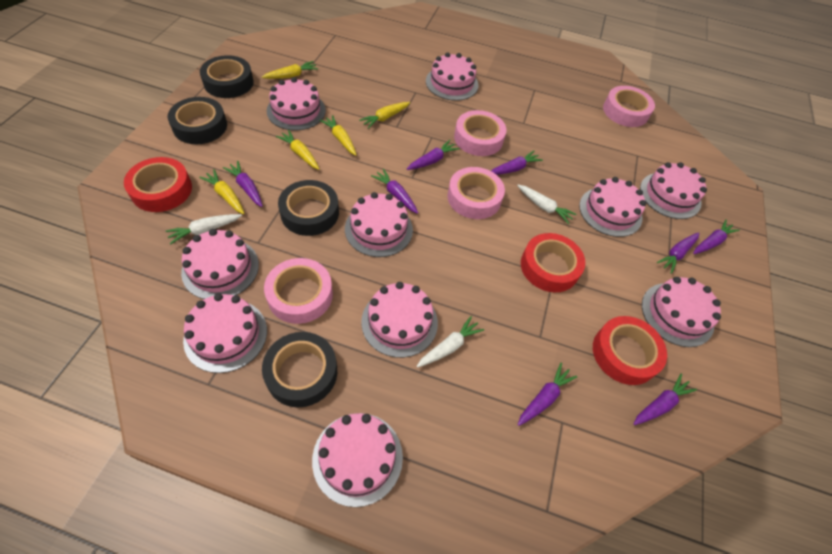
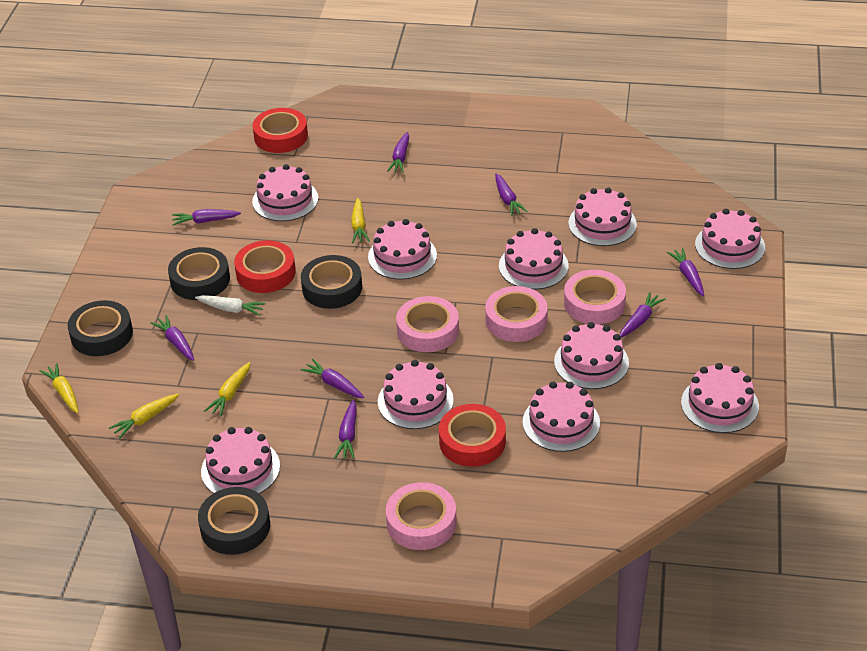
white carrot: 3 -> 1
yellow carrot: 5 -> 4

